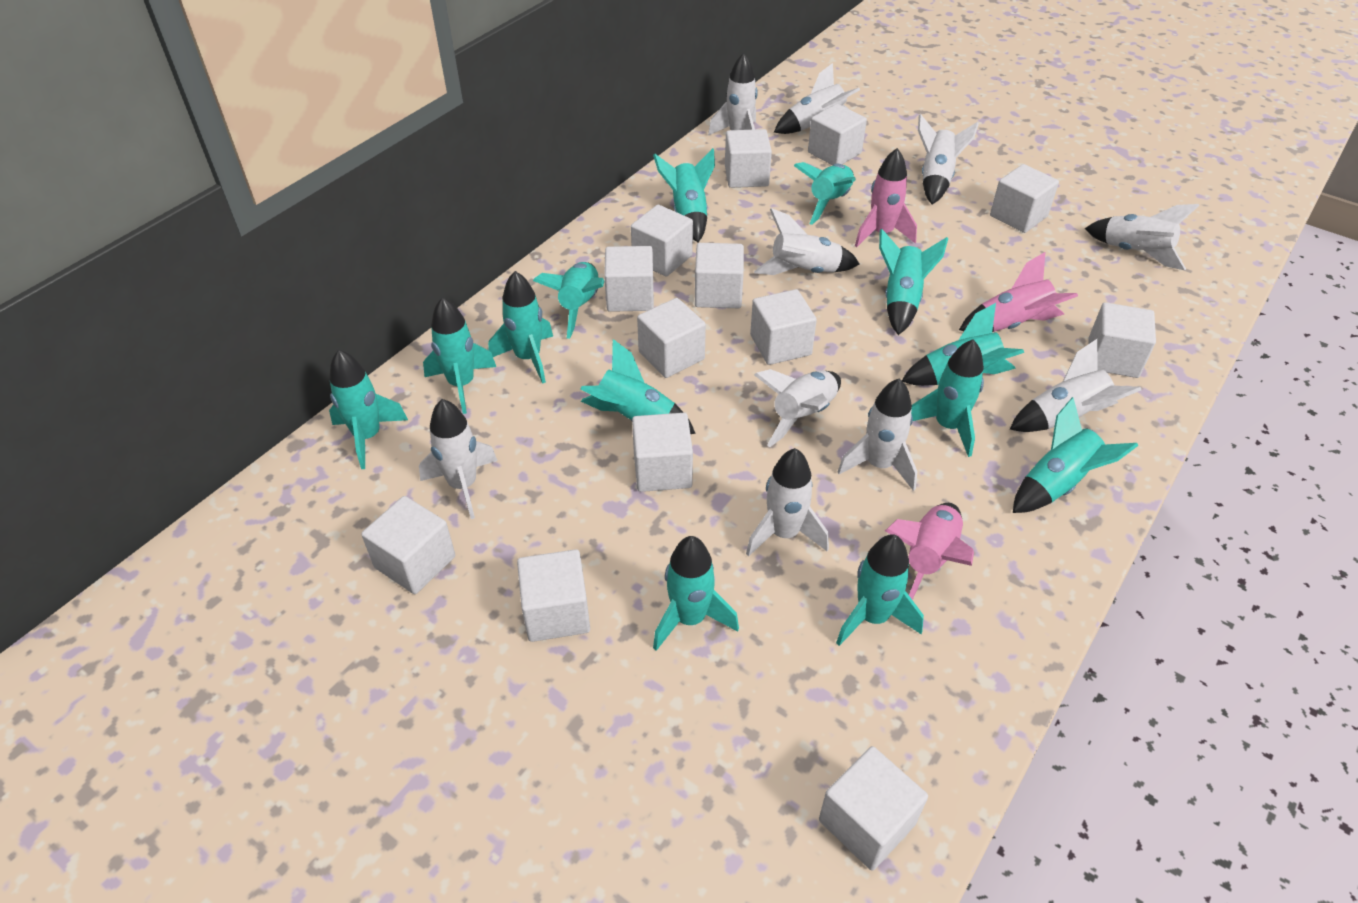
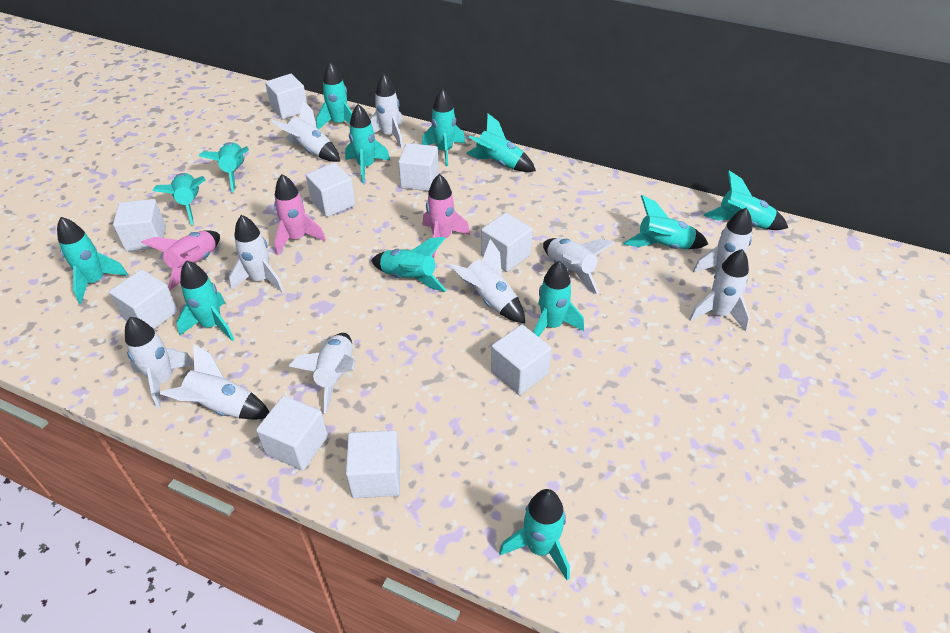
white cube: 13 -> 9

